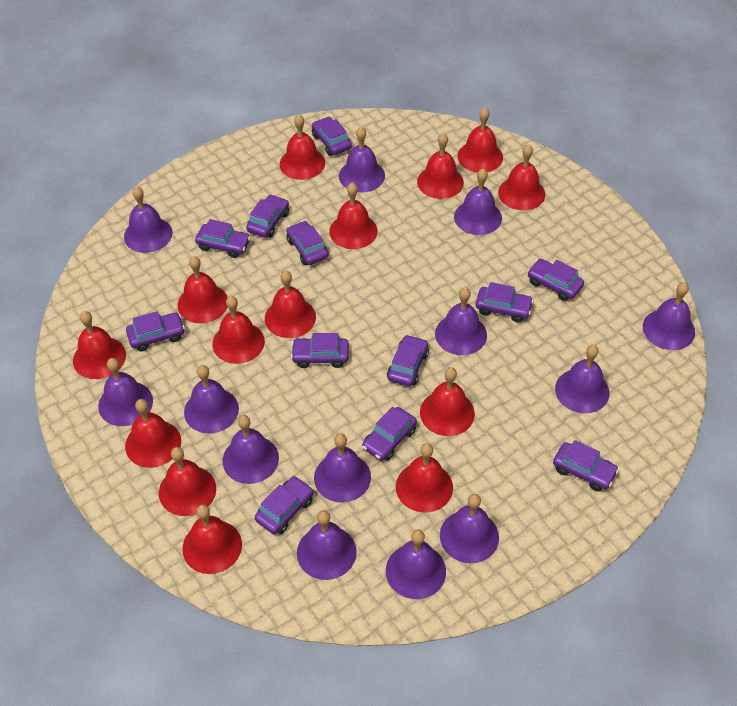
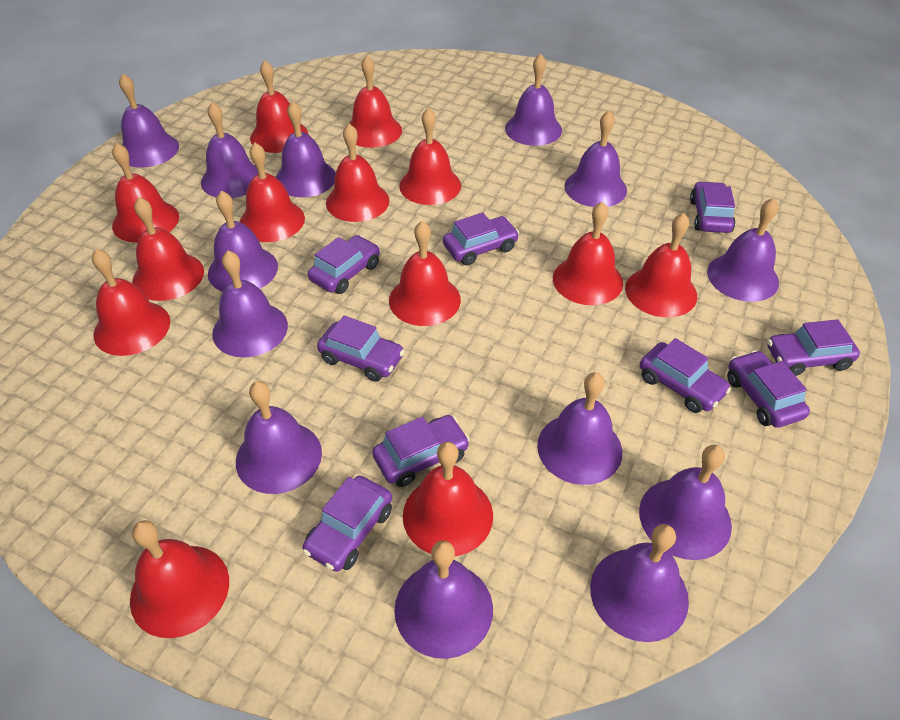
purple car: 12 -> 9
red bell: 14 -> 13

